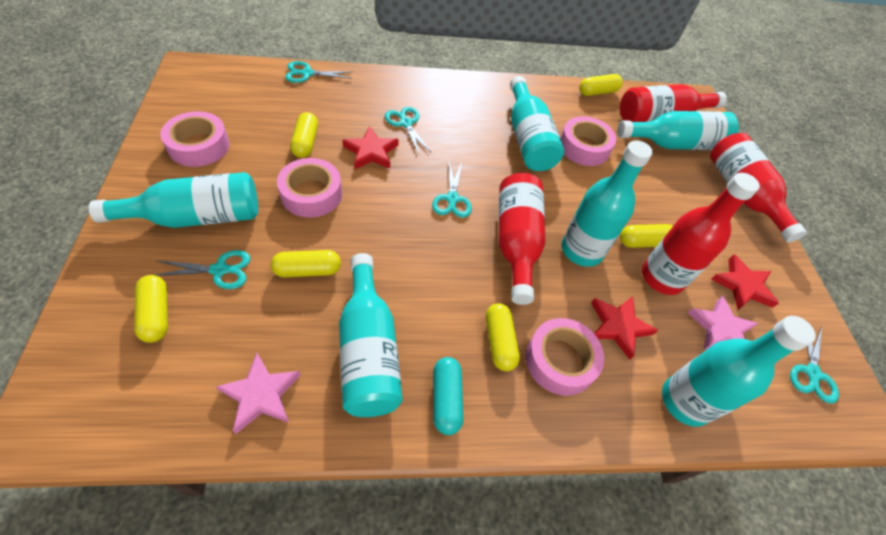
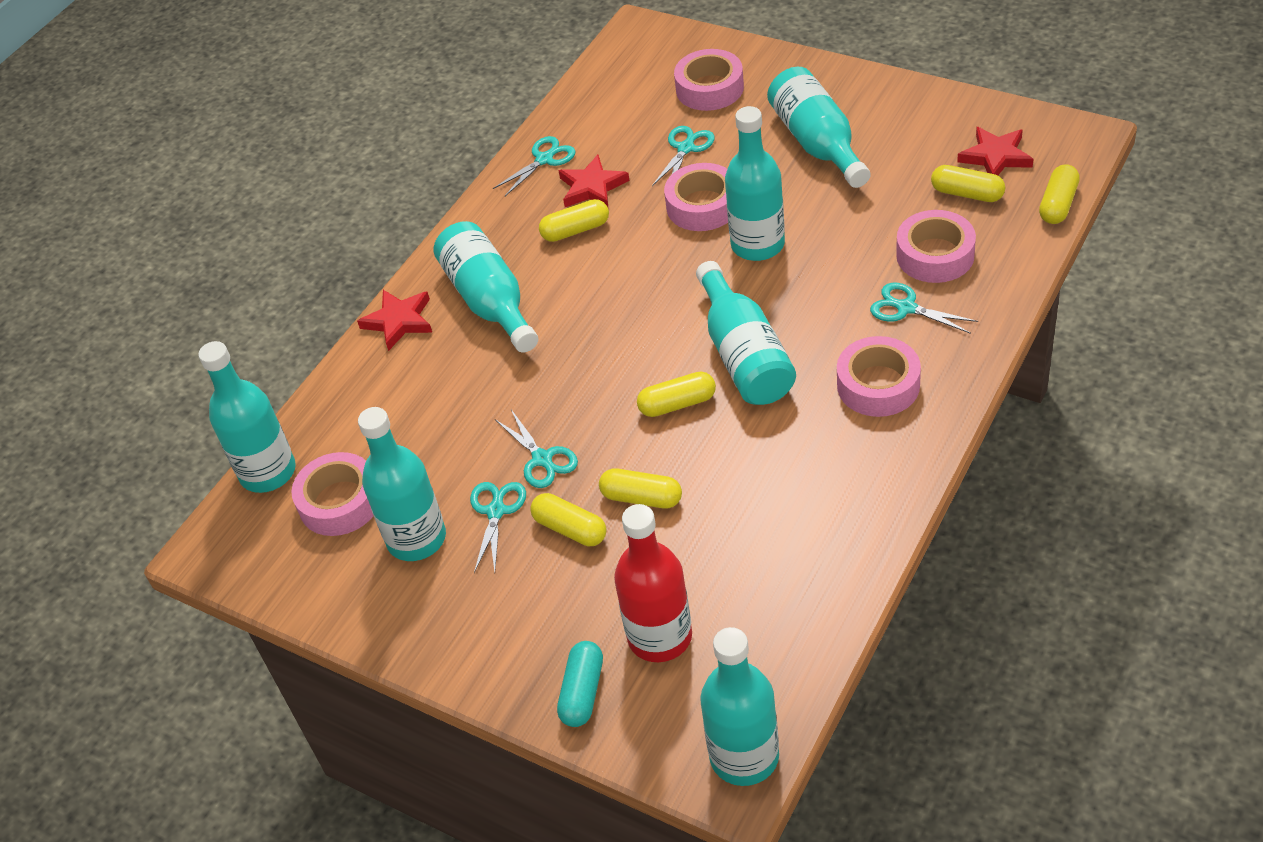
pink star: 2 -> 0
pink tape: 4 -> 5
red bottle: 4 -> 1
turquoise bottle: 6 -> 7

